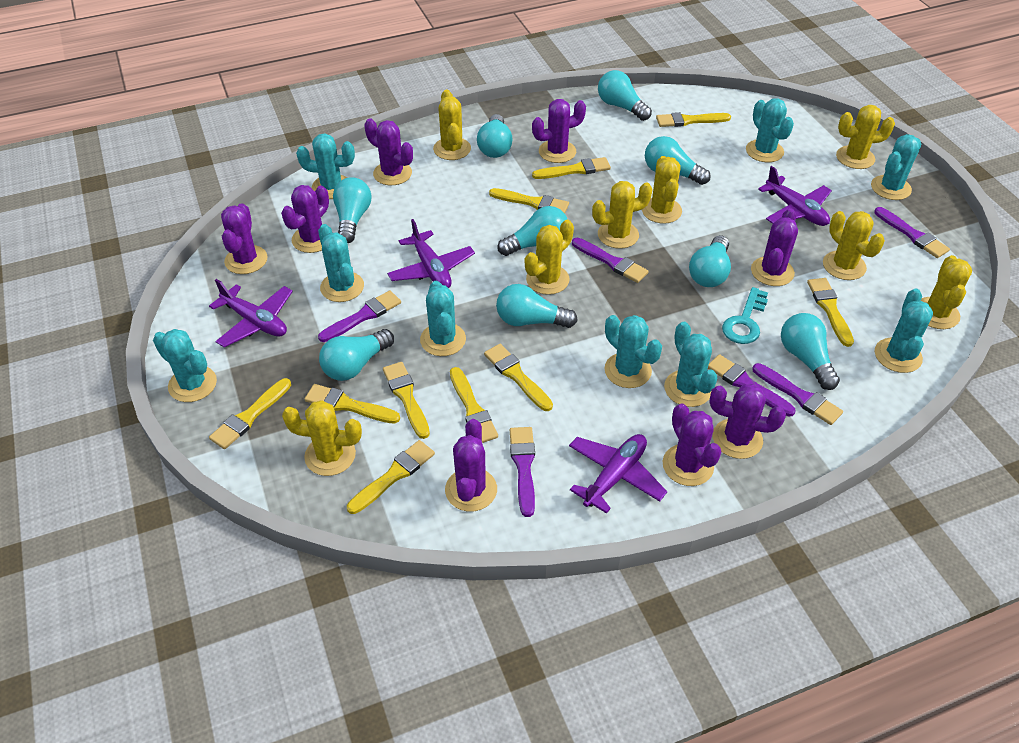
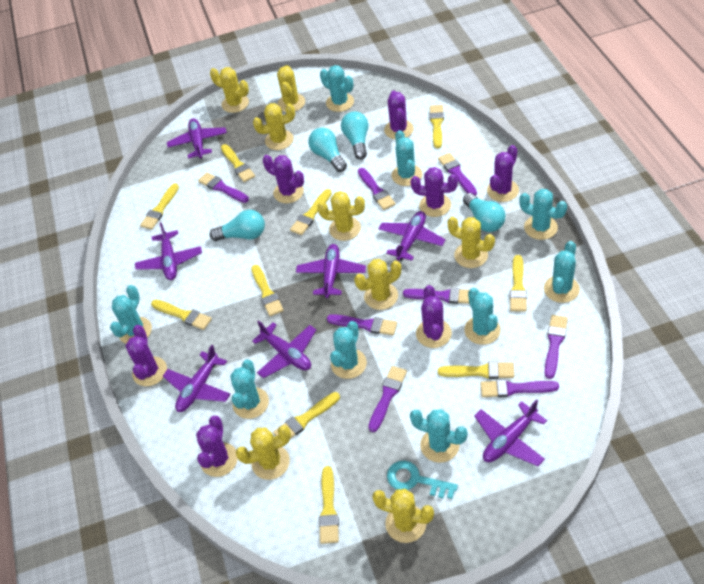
purple brush: 6 -> 8
purple cactus: 8 -> 7
purple plane: 4 -> 7
turquoise light bulb: 9 -> 4

